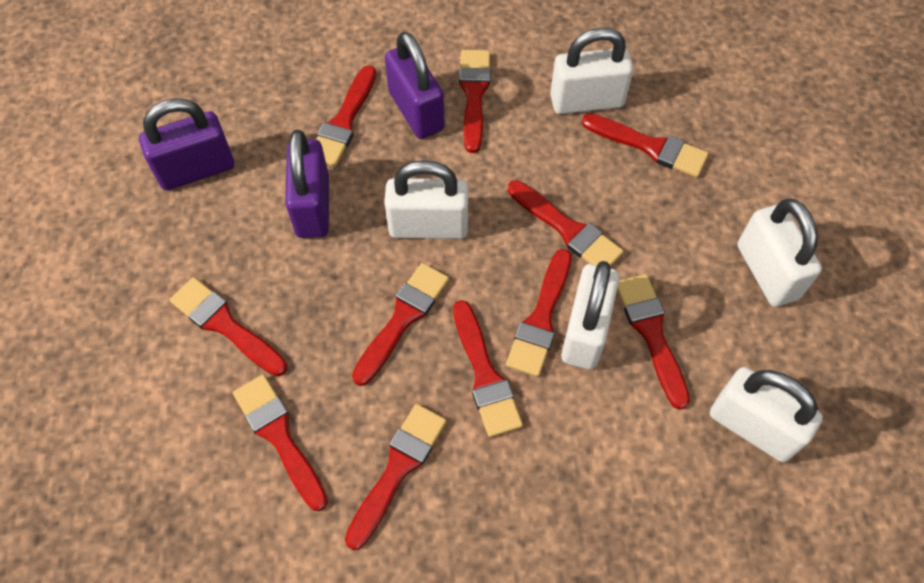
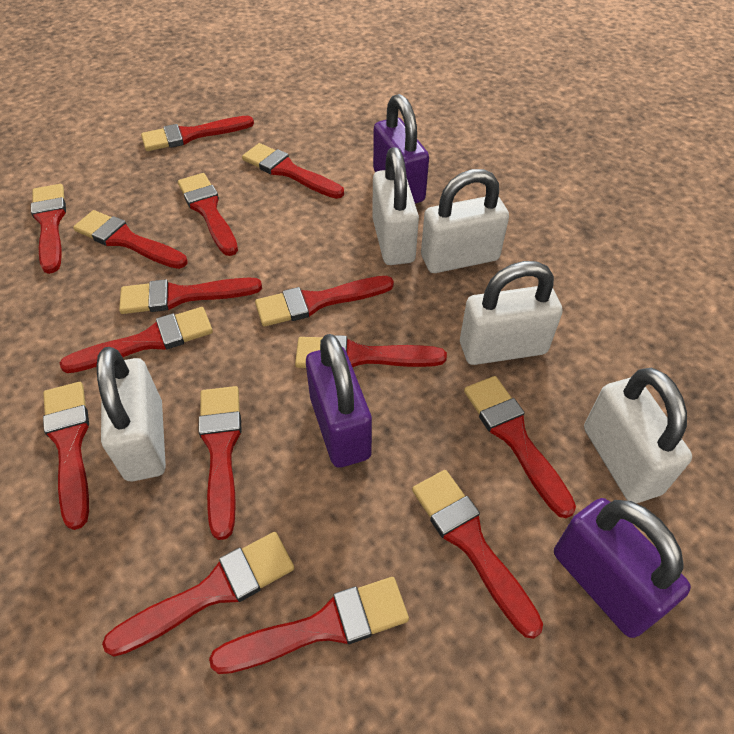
red brush: 11 -> 15

